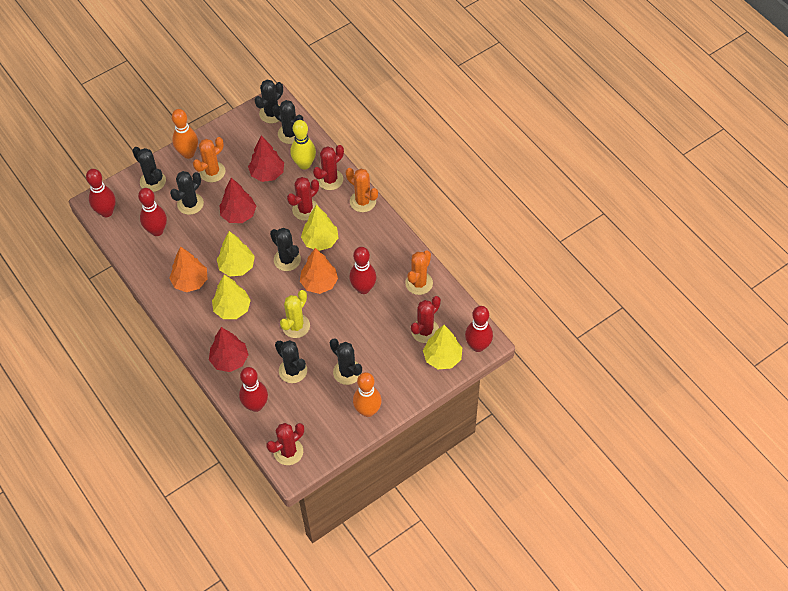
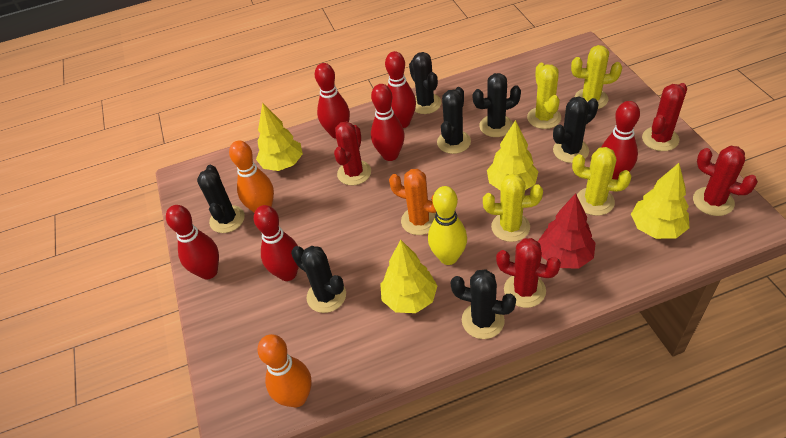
orange cactus: 3 -> 1
orange tree: 2 -> 0
red bowling pin: 5 -> 6
red tree: 3 -> 1
yellow cactus: 1 -> 4

